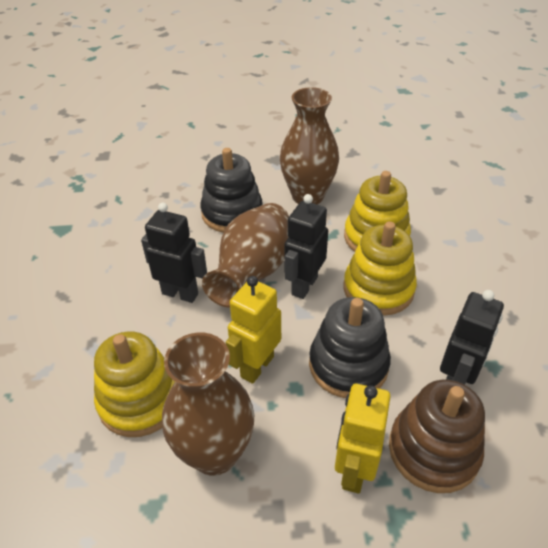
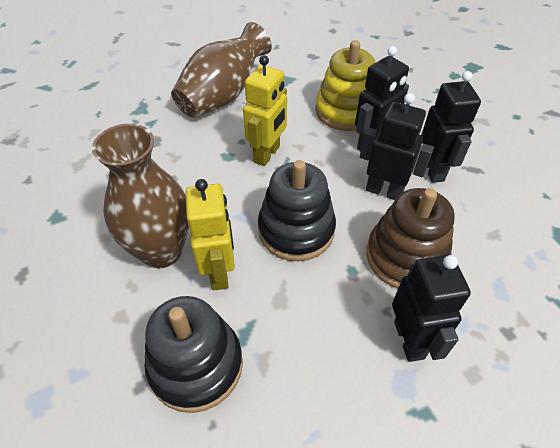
black robot: 3 -> 4
brown vase: 3 -> 2
yellow stacking toy: 3 -> 1

